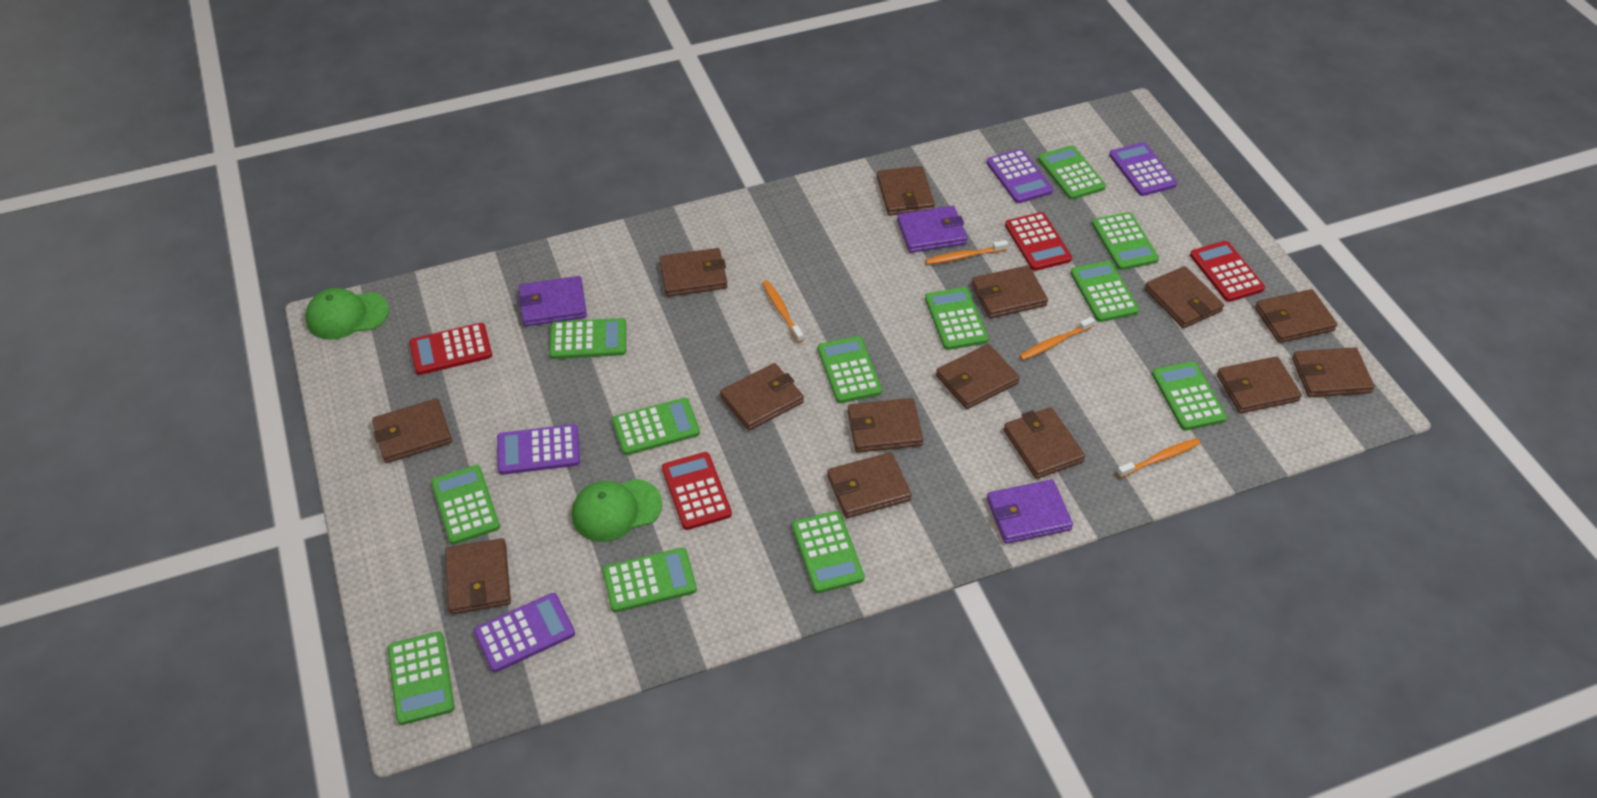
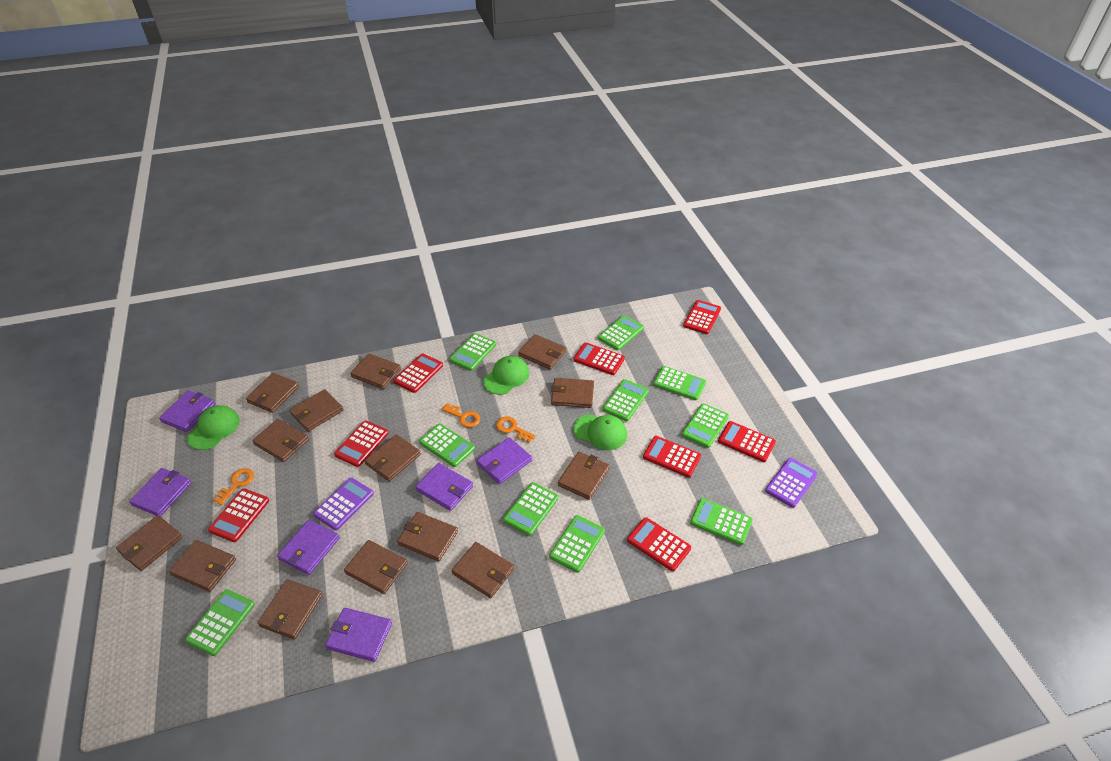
green calculator: 12 -> 10
green cap: 2 -> 3
orange key: 0 -> 3
orange toothbrush: 4 -> 0
purple calculator: 4 -> 2
purple wallet: 3 -> 6
red calculator: 4 -> 8

